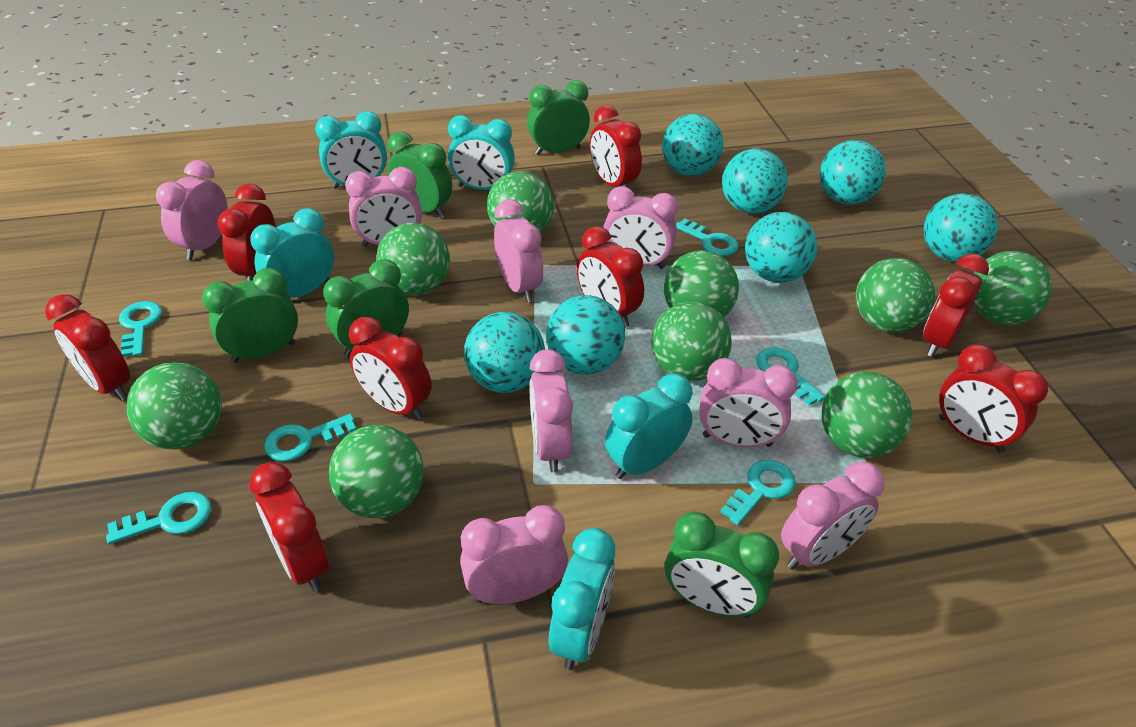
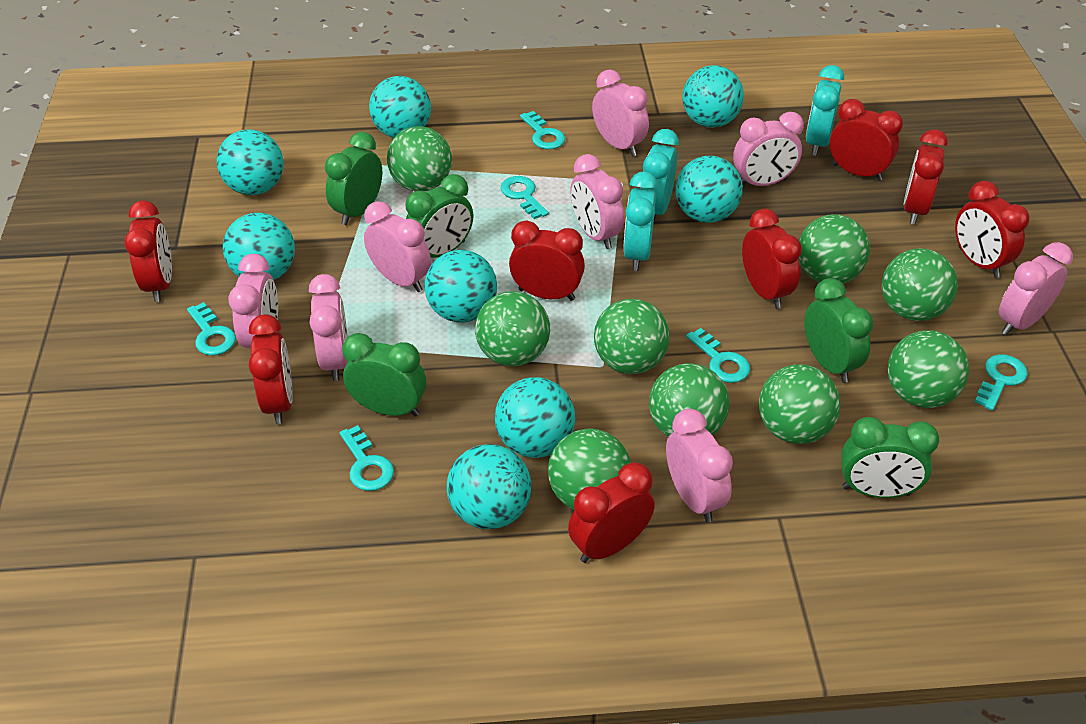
turquoise ball: 7 -> 8
turquoise clock: 5 -> 3

